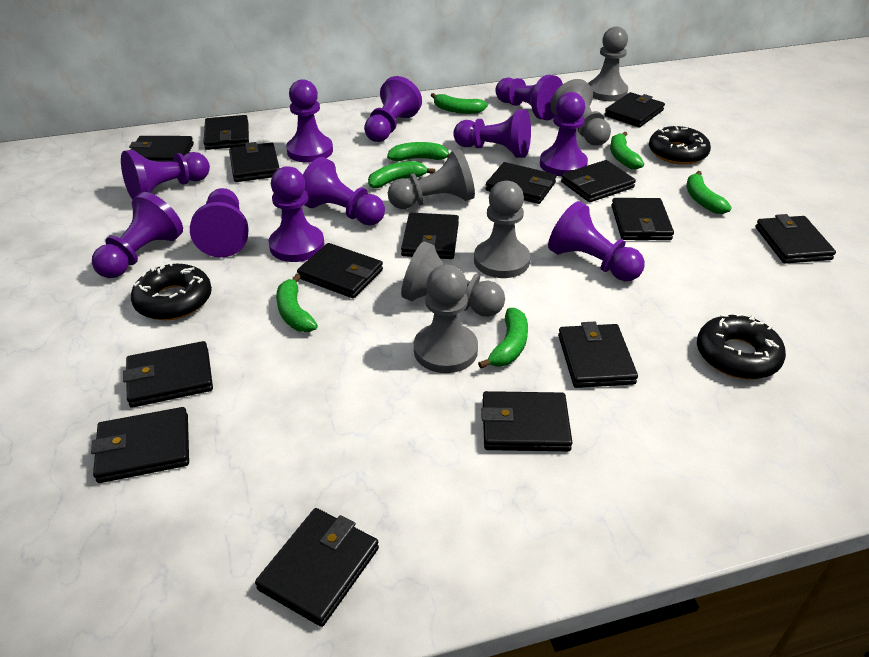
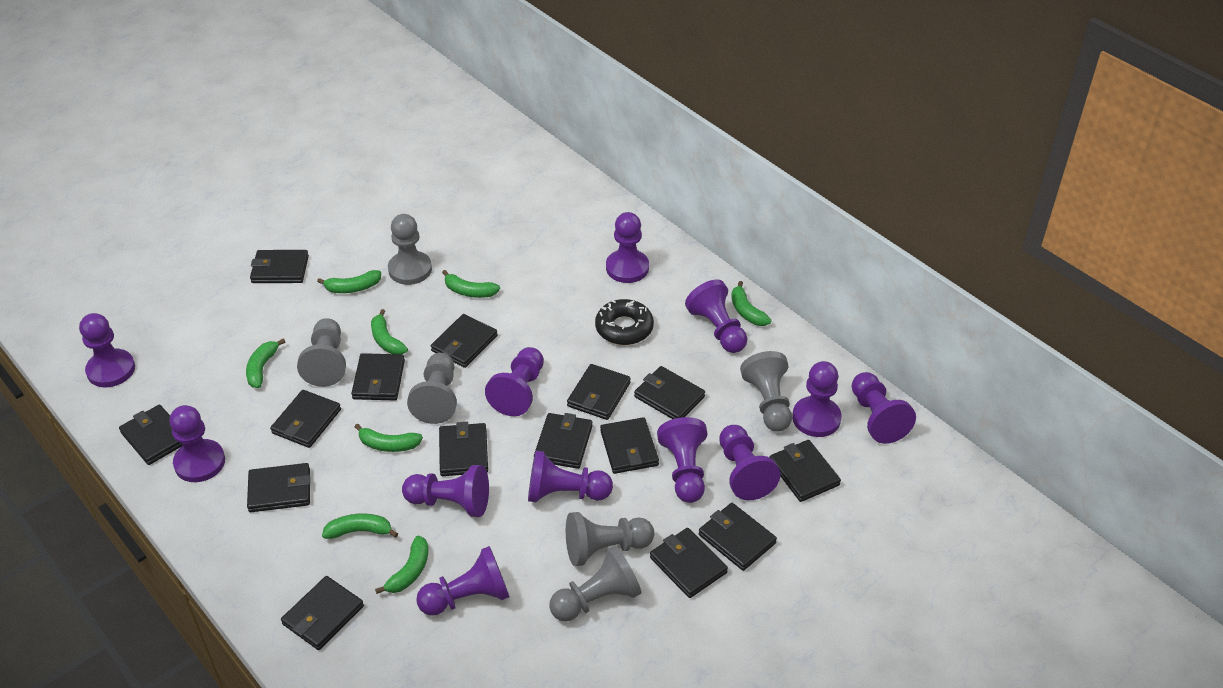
black donut: 3 -> 1
green banana: 7 -> 8
purple pawn: 11 -> 12

